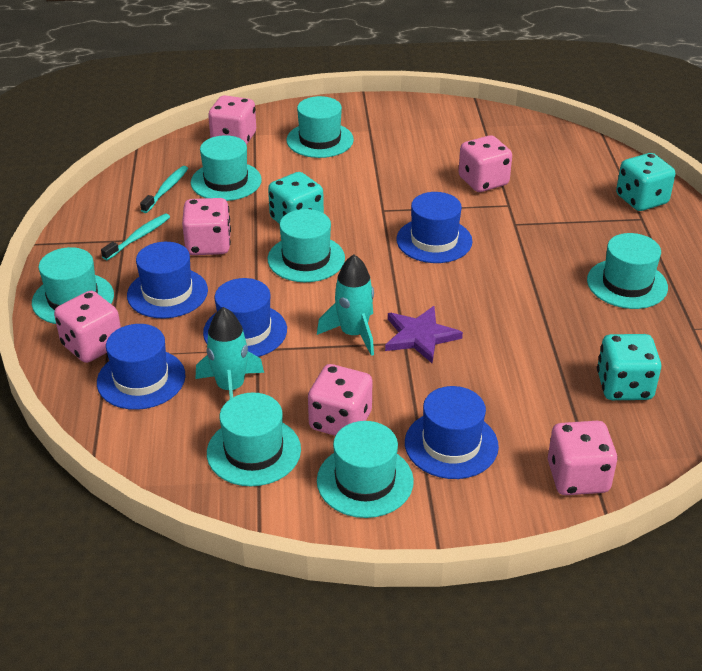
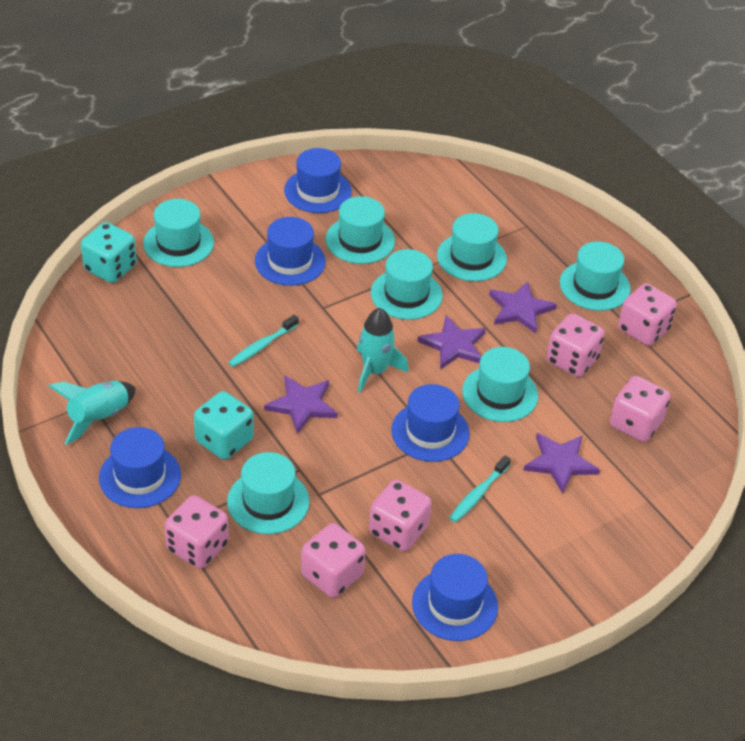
purple star: 1 -> 4
turquoise dice: 3 -> 2

